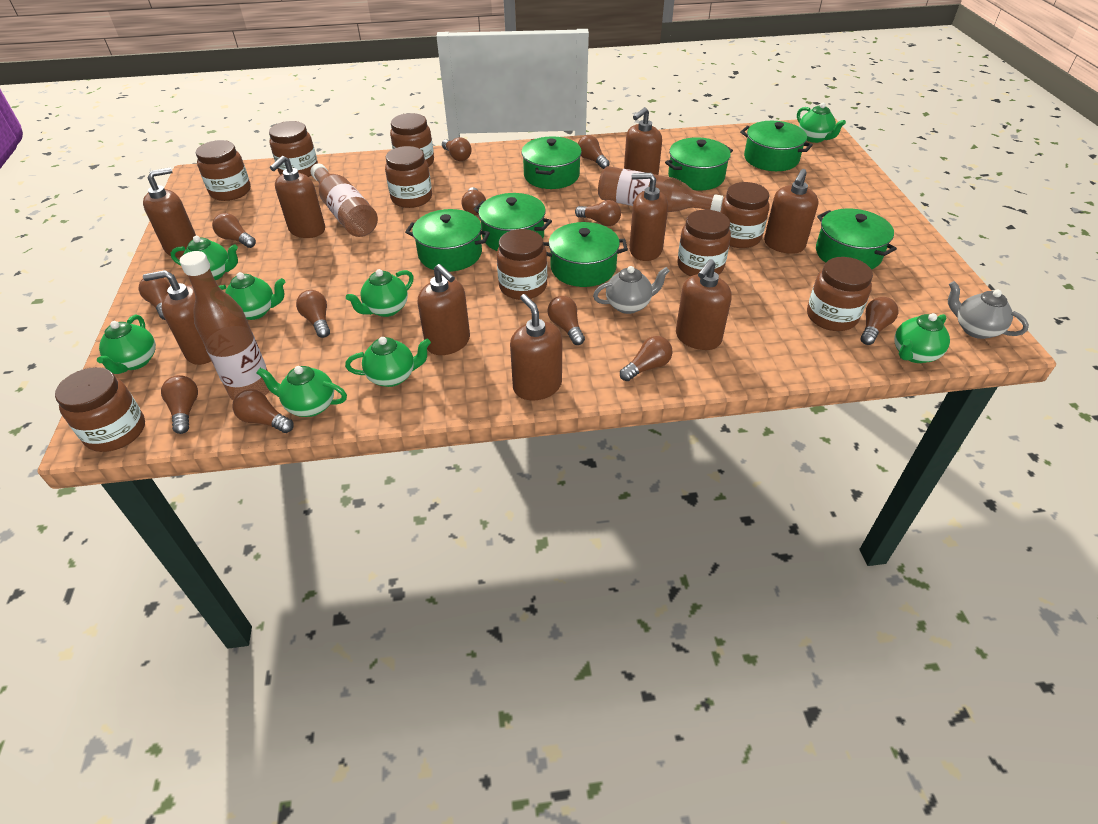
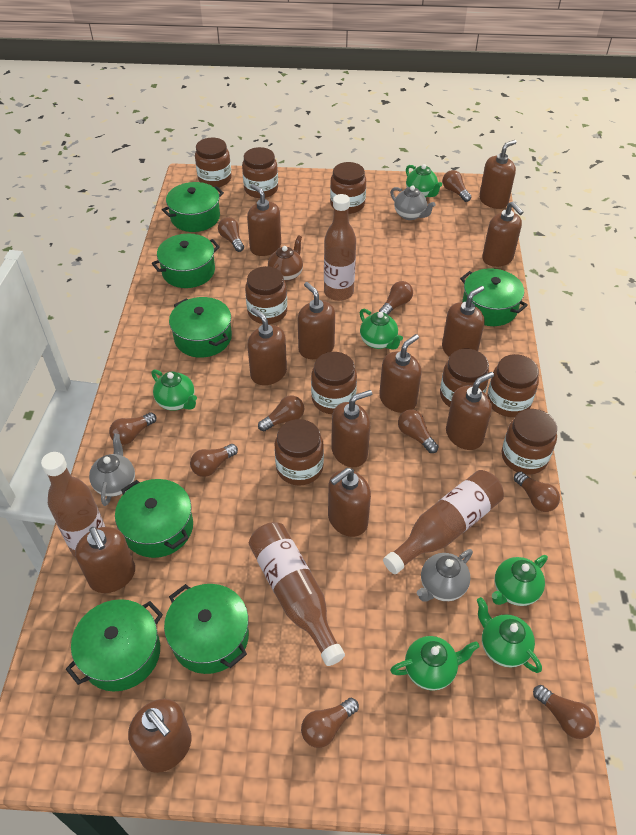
brown bottle: 3 -> 4
brown light bulb: 12 -> 10
brown soap dispenser: 9 -> 12
brown teapot: 0 -> 1
green teapot: 8 -> 6
grey teapot: 2 -> 3

